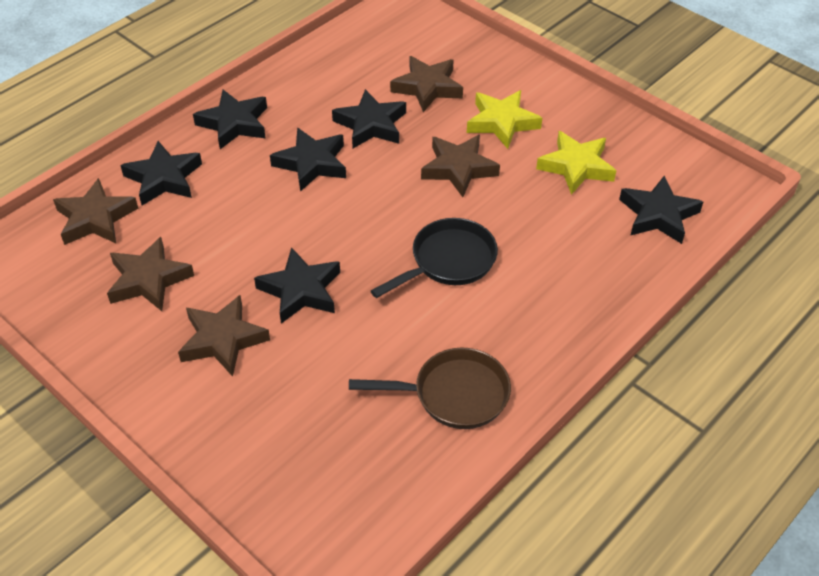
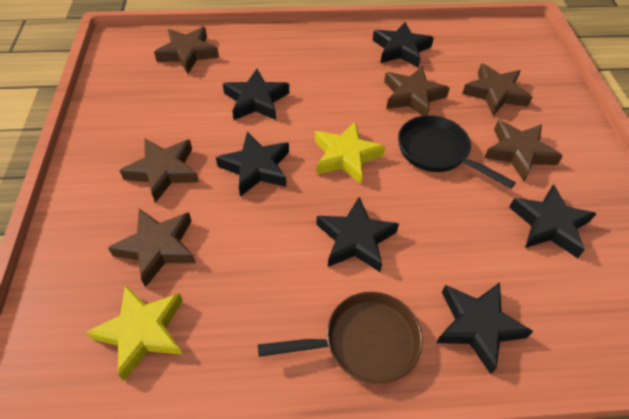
brown star: 5 -> 6

